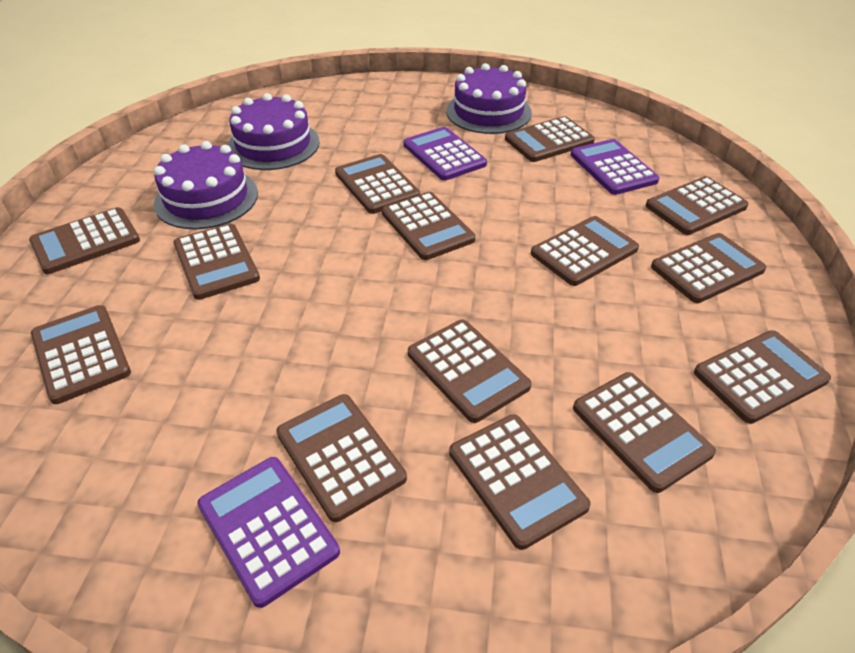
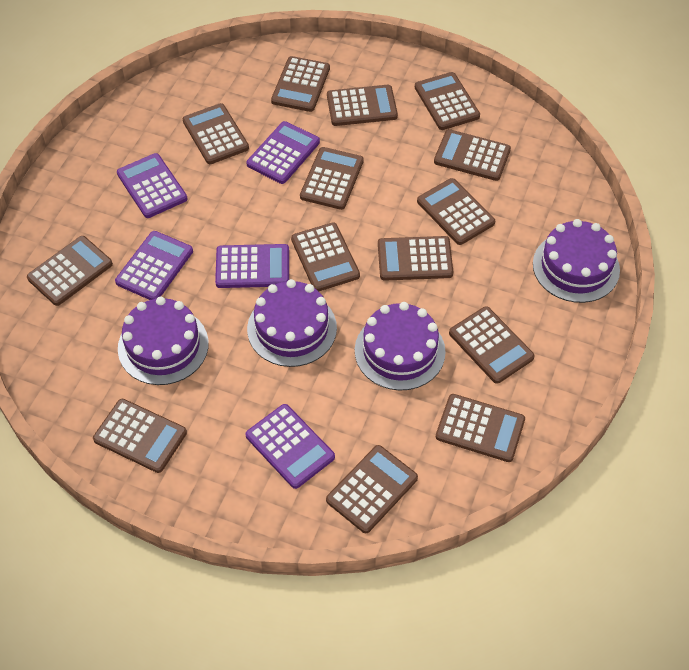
purple cake: 3 -> 4
purple calculator: 3 -> 5

